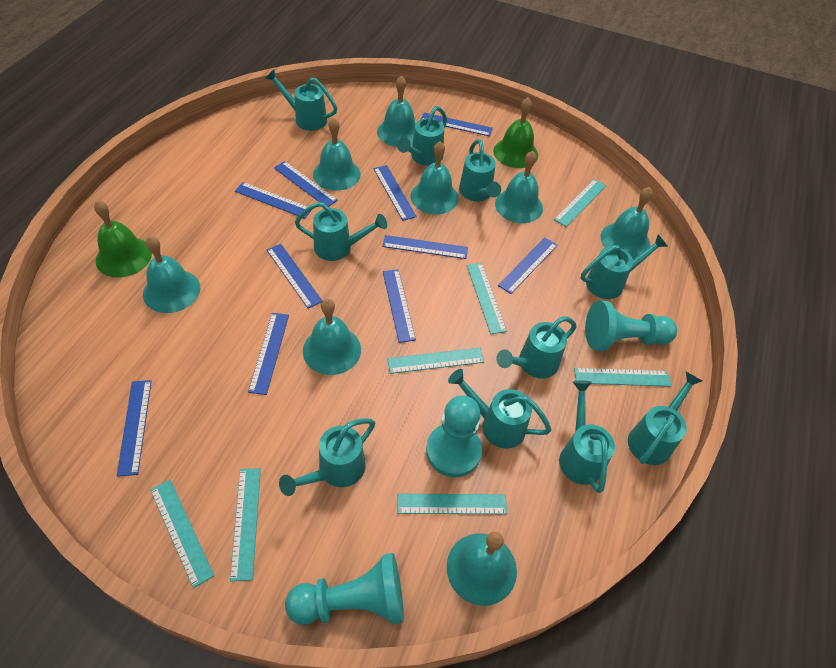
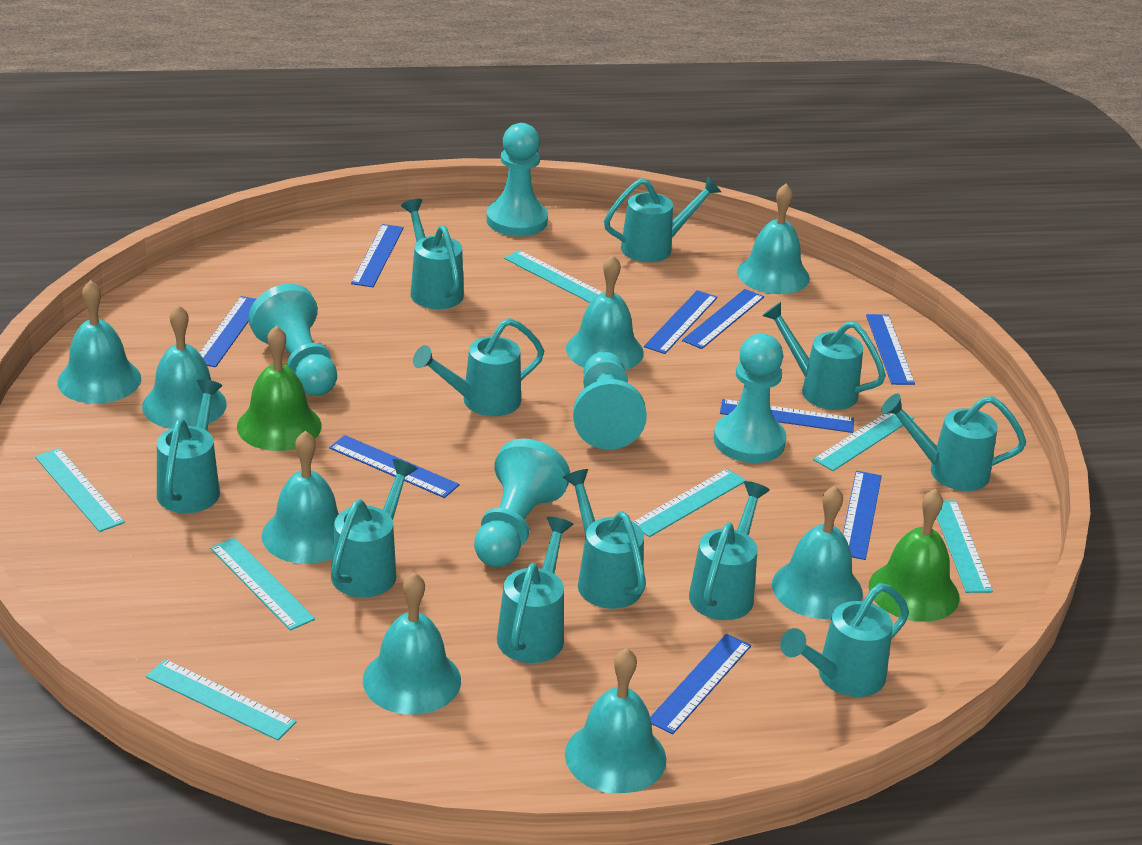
blue ruler: 10 -> 9
turquoise pawn: 3 -> 5
turquoise watering can: 10 -> 11

